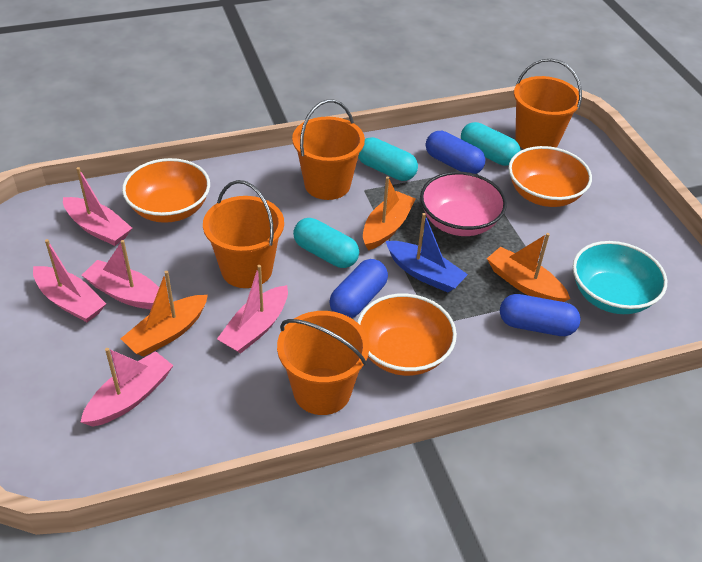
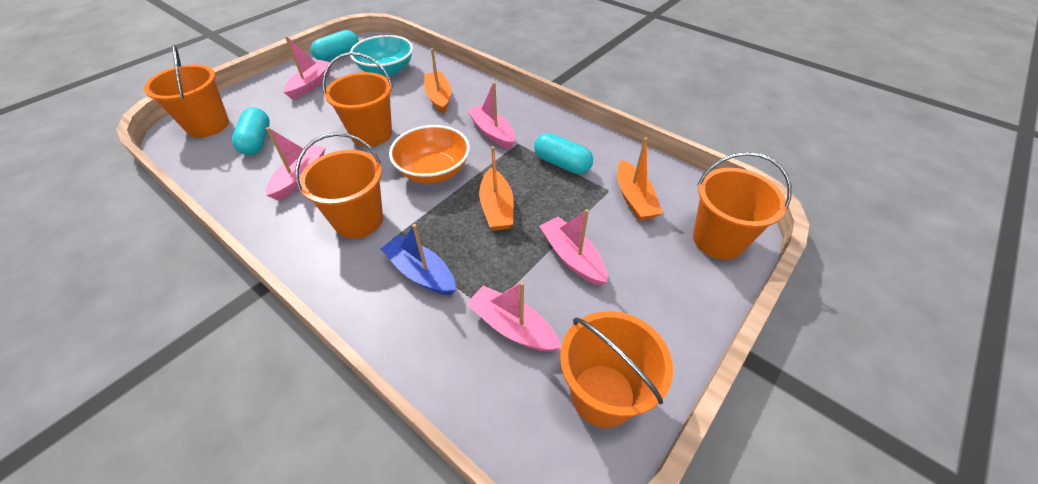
blue capsule: 3 -> 0
orange bowl: 3 -> 1
orange bucket: 4 -> 5
pink bowl: 1 -> 0

